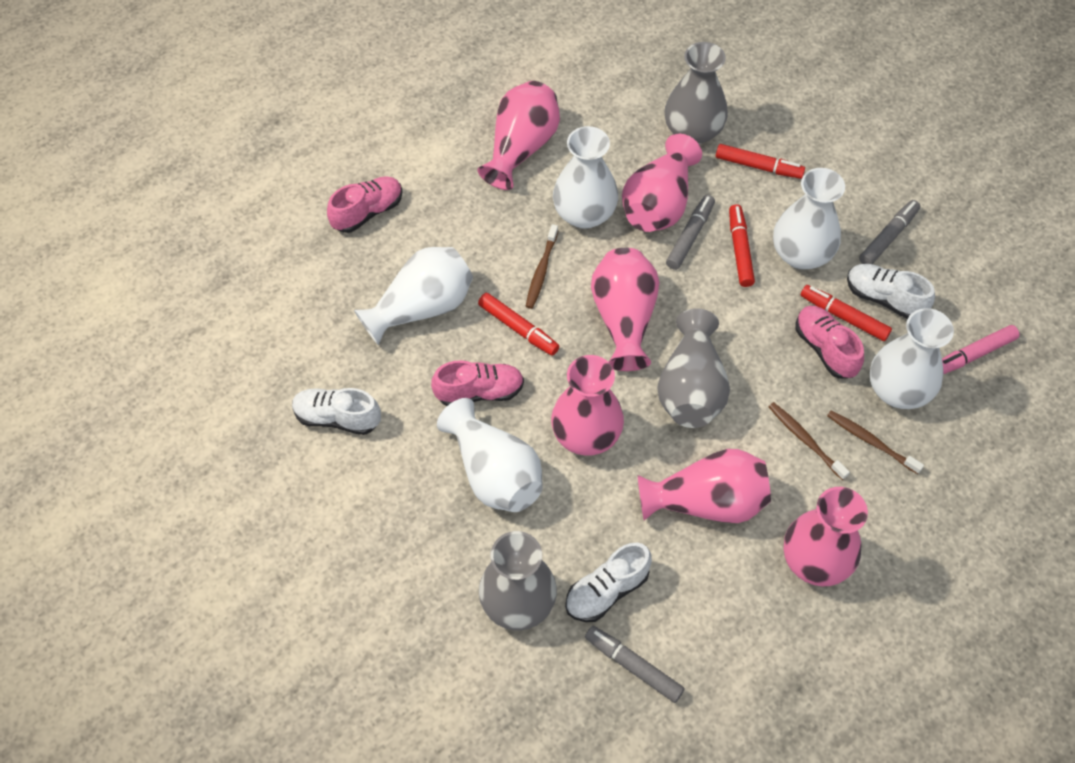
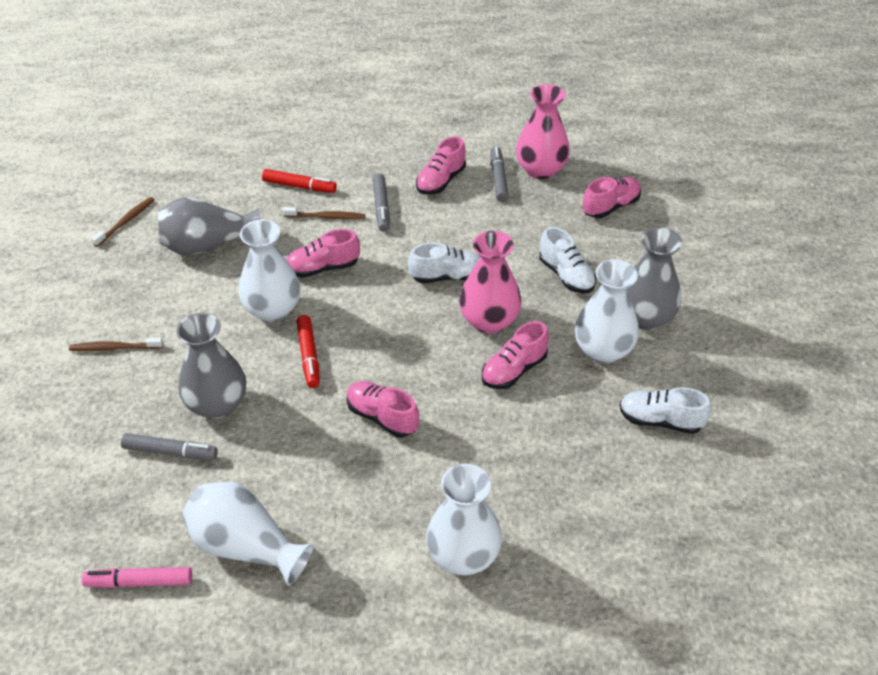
pink shoe: 3 -> 5
pink vase: 6 -> 2
red marker: 4 -> 2
white vase: 5 -> 4

